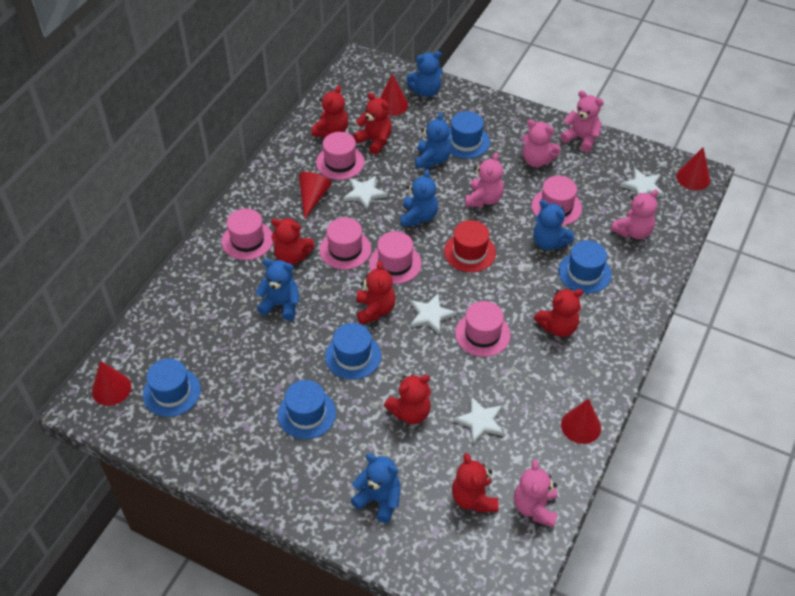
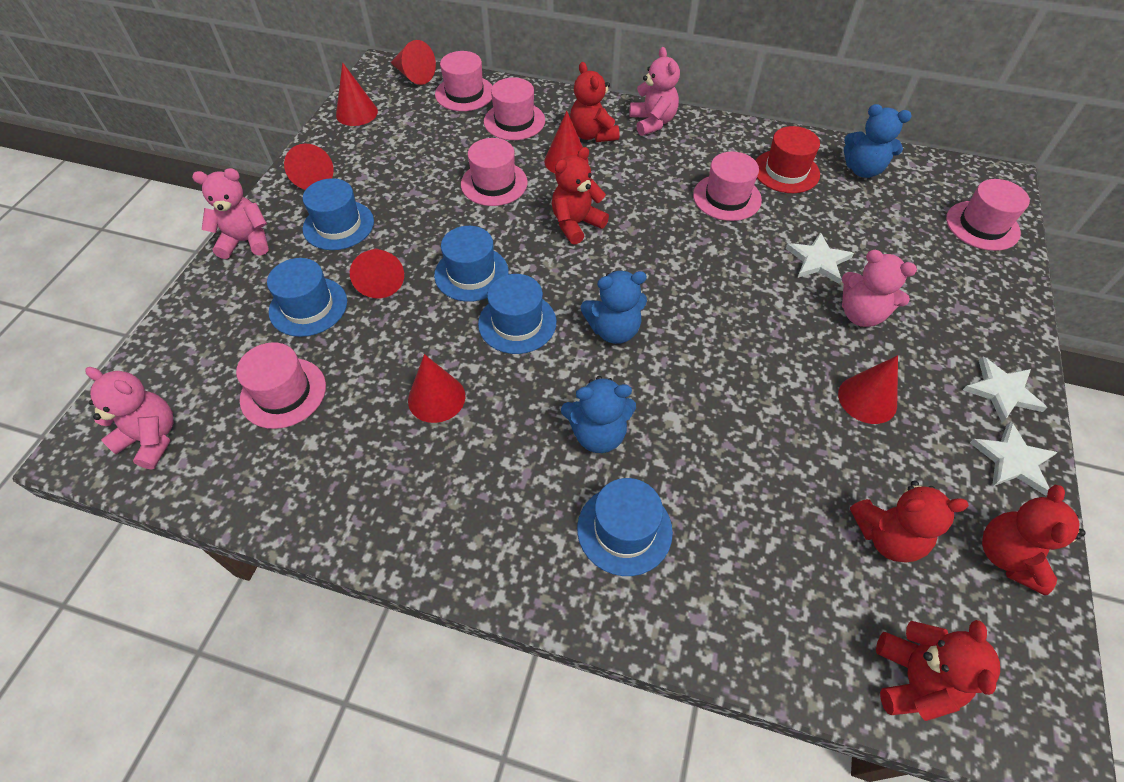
blue teddy bear: 6 -> 3
pink teddy bear: 5 -> 4
red cone: 5 -> 7
red teddy bear: 7 -> 5
white star: 4 -> 3

